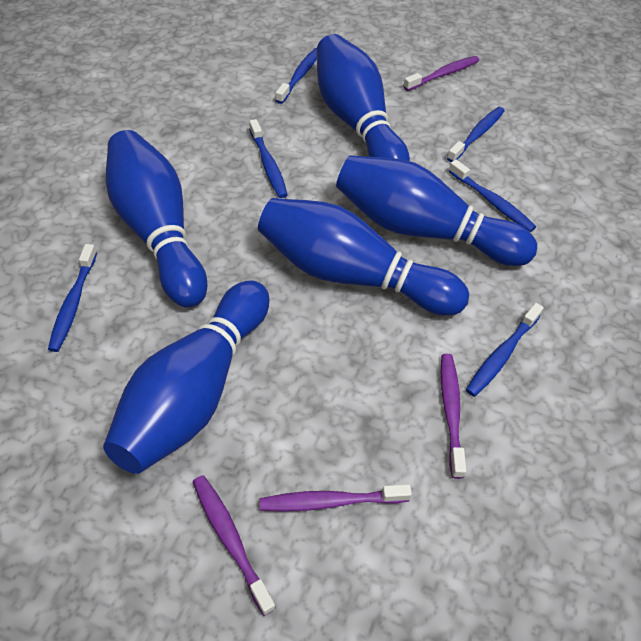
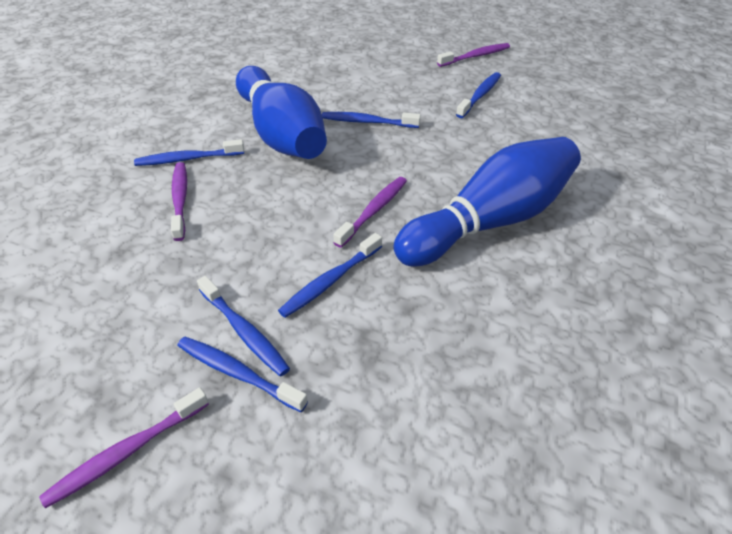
blue bowling pin: 5 -> 2

